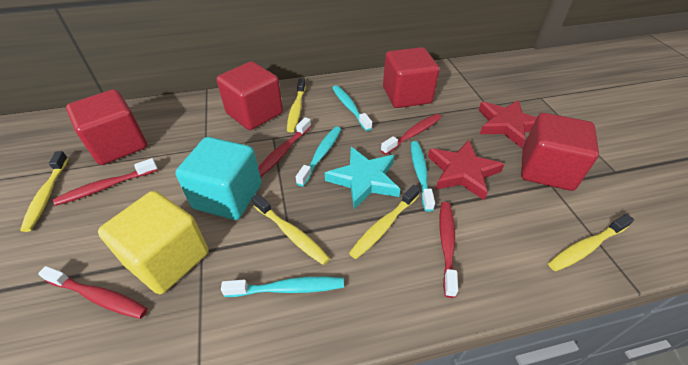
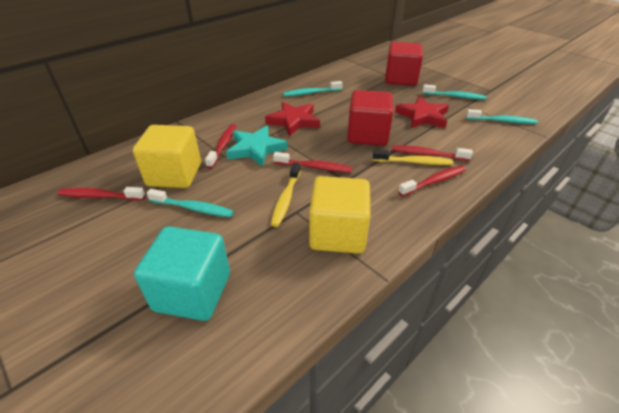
red cube: 4 -> 2
yellow cube: 1 -> 2
yellow toothbrush: 5 -> 2

